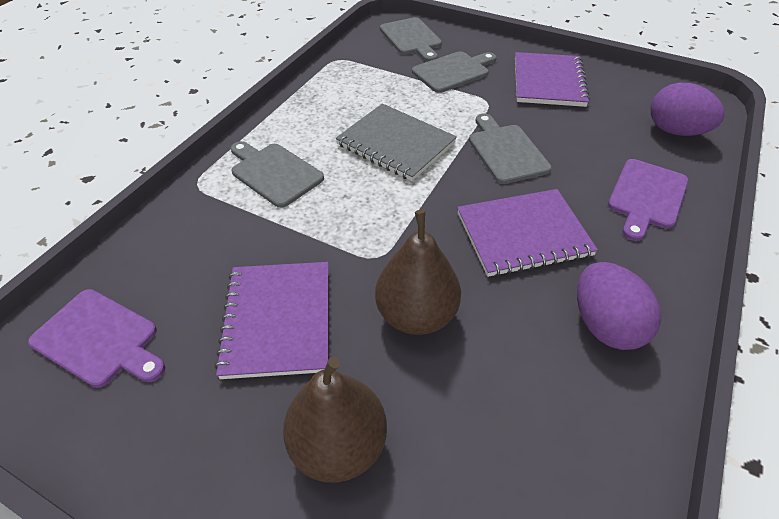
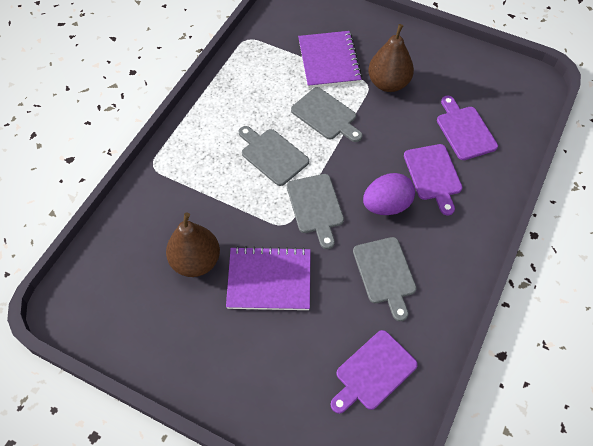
grey notebook: 1 -> 0
purple cutting board: 2 -> 3
purple egg: 2 -> 1
purple notebook: 3 -> 2

